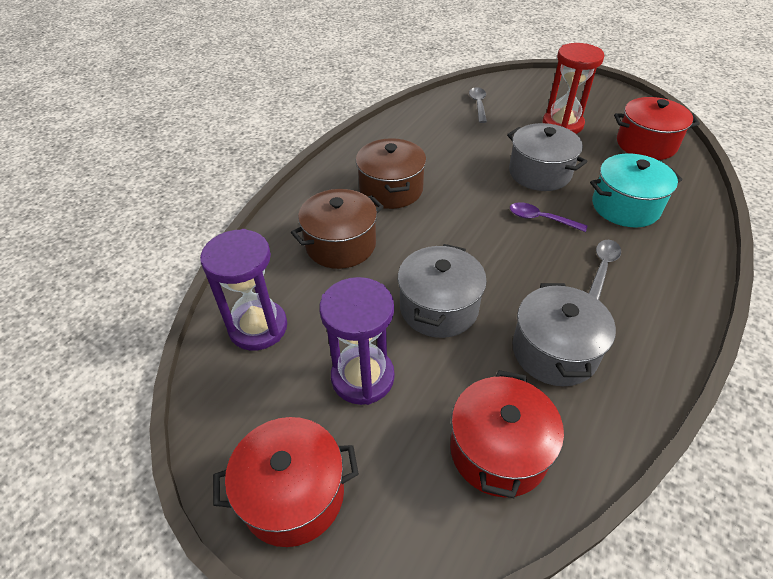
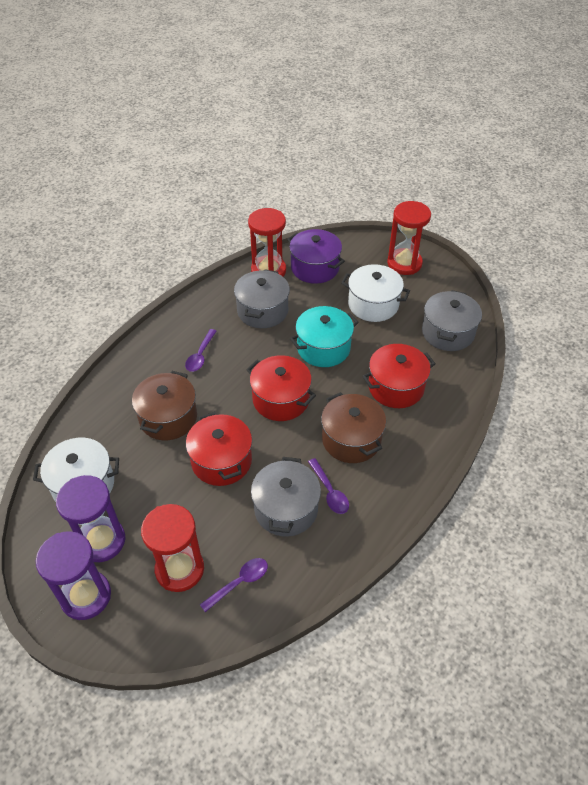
grey spoon: 2 -> 0
purple pot: 0 -> 1
purple spoon: 1 -> 3
red hourglass: 1 -> 3
white pot: 0 -> 2

